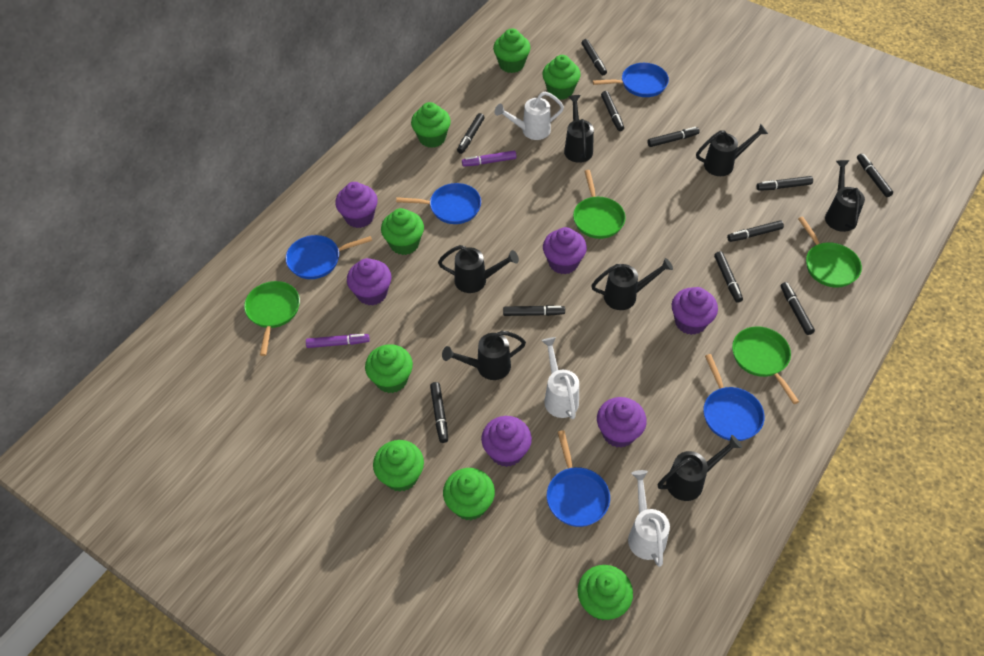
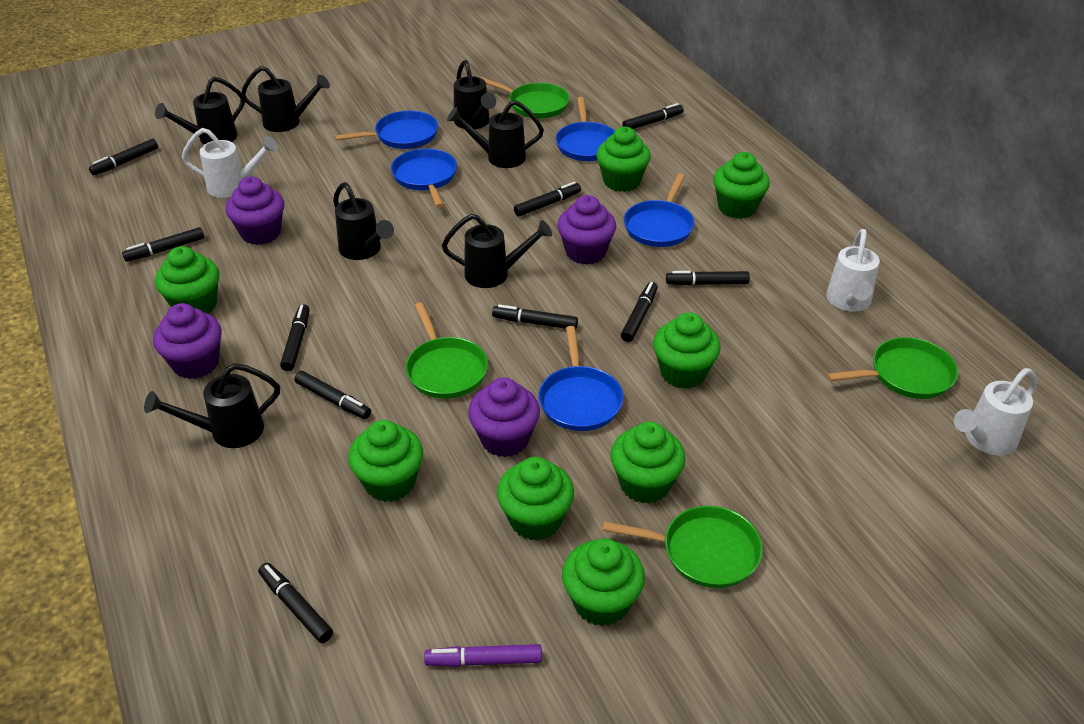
black marker: 11 -> 10
purple cupcake: 6 -> 4
purple marker: 2 -> 1

